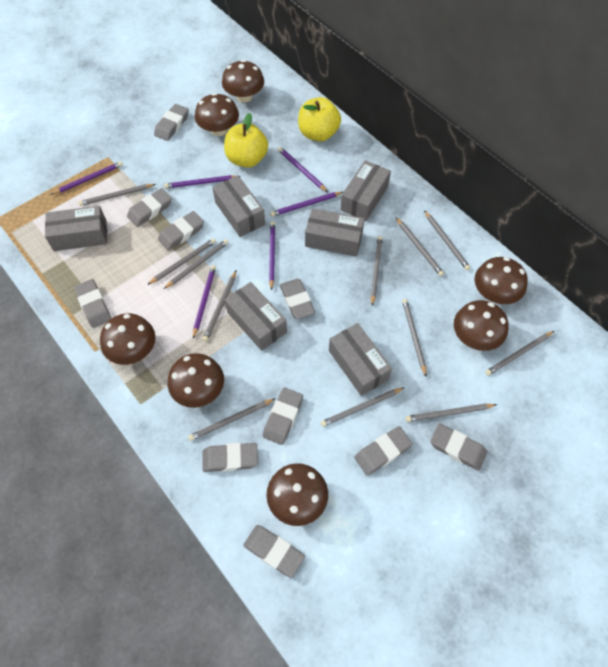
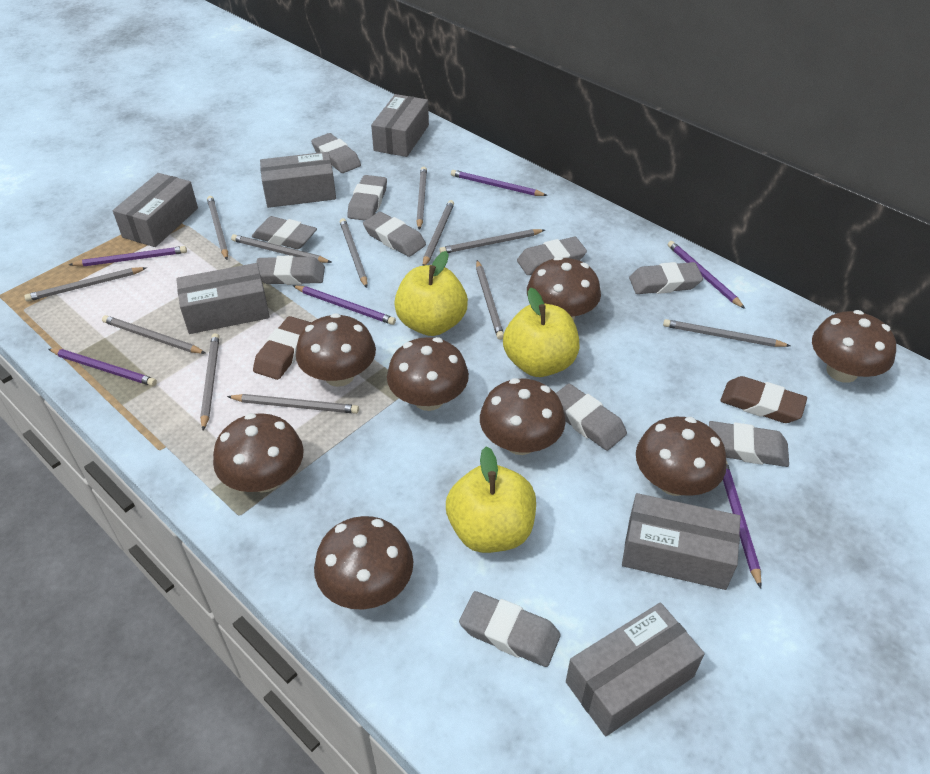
brown eraser: 0 -> 2
brown mushroom: 7 -> 8
yellow apple: 2 -> 3

